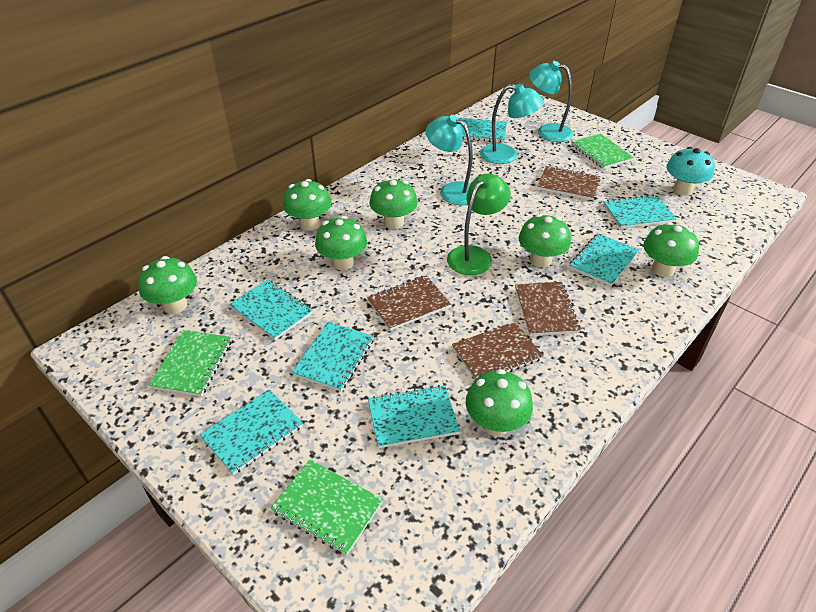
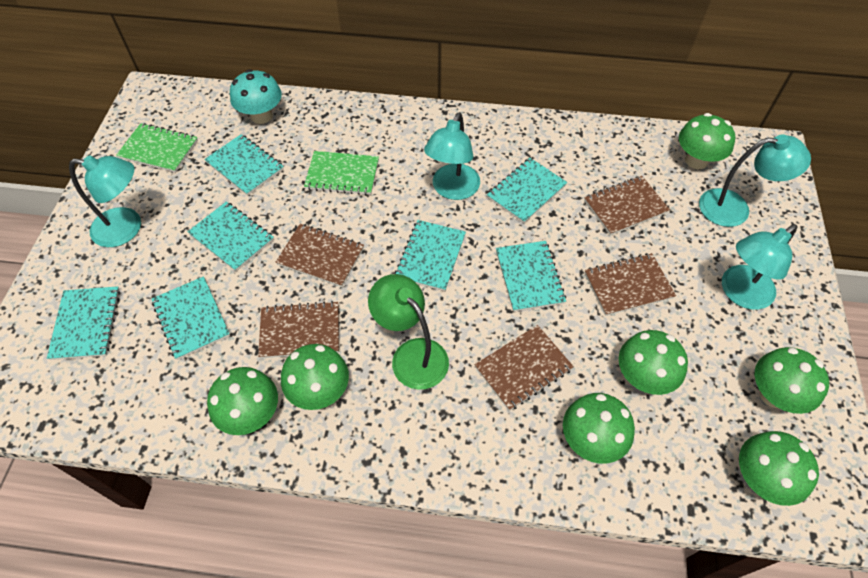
brown notebook: 4 -> 5
green notebook: 3 -> 2
turquoise lamp: 3 -> 4

